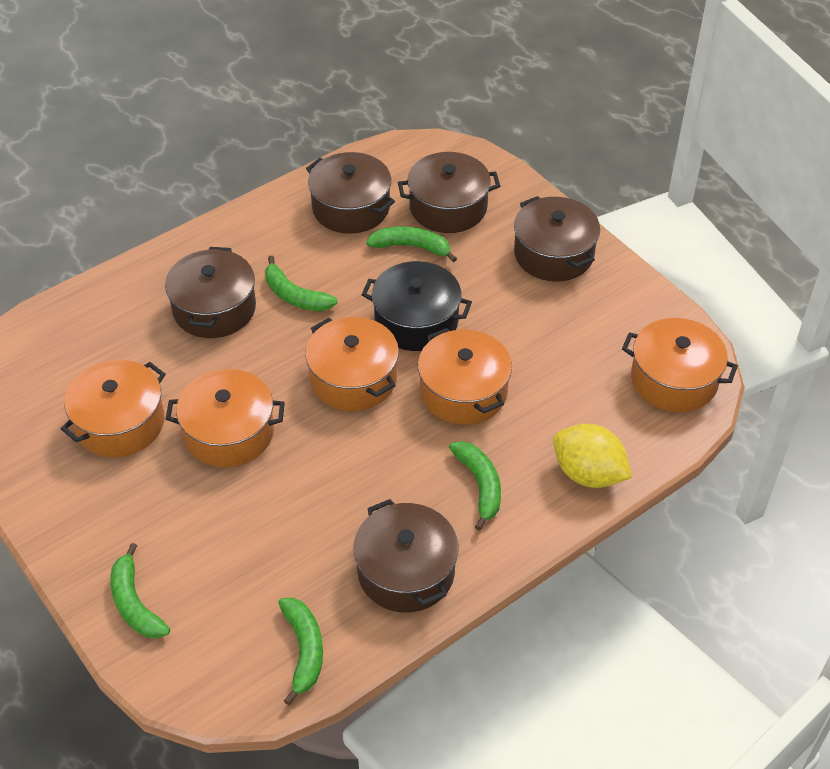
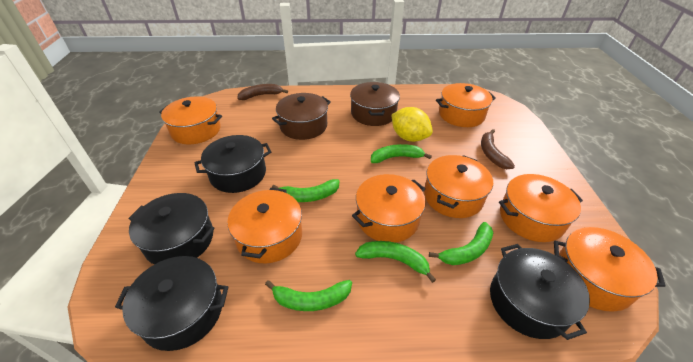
black pot: 1 -> 4
brown banana: 0 -> 2
brown pot: 5 -> 2
orange pot: 5 -> 7

